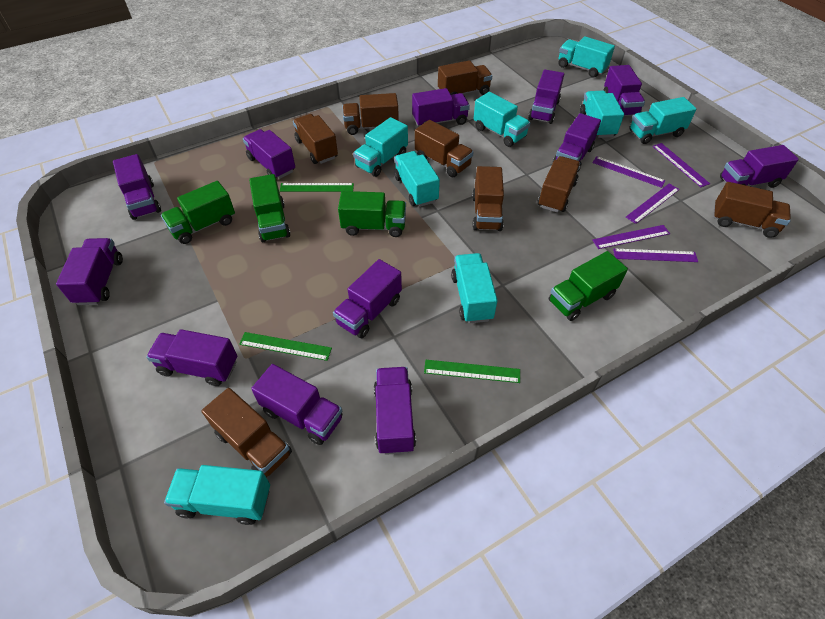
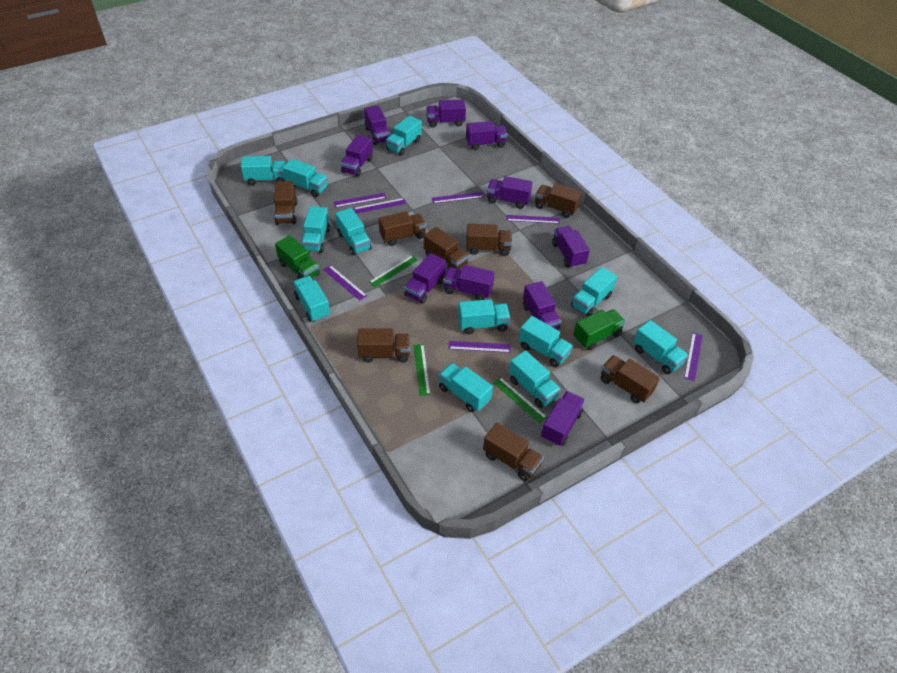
green truck: 4 -> 2
purple ruler: 5 -> 7
purple truck: 12 -> 10
turquoise truck: 8 -> 12

